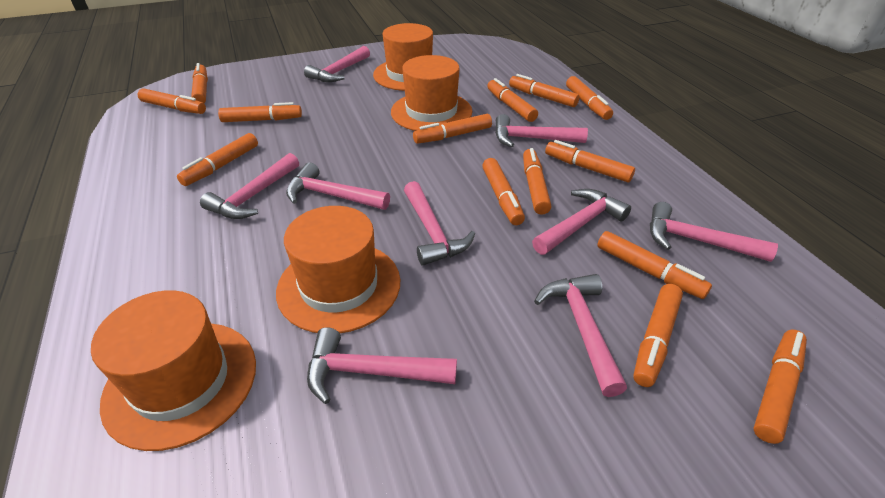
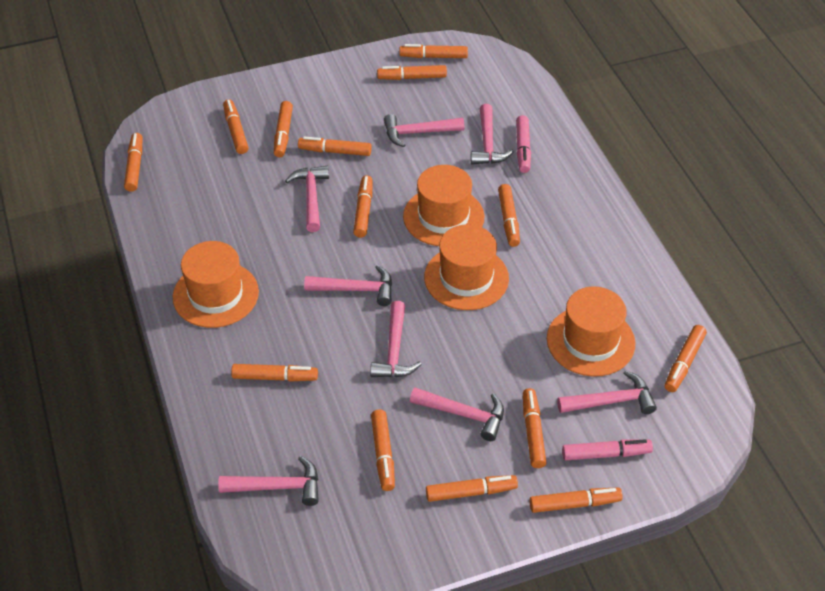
pink hammer: 9 -> 8
pink marker: 0 -> 2

